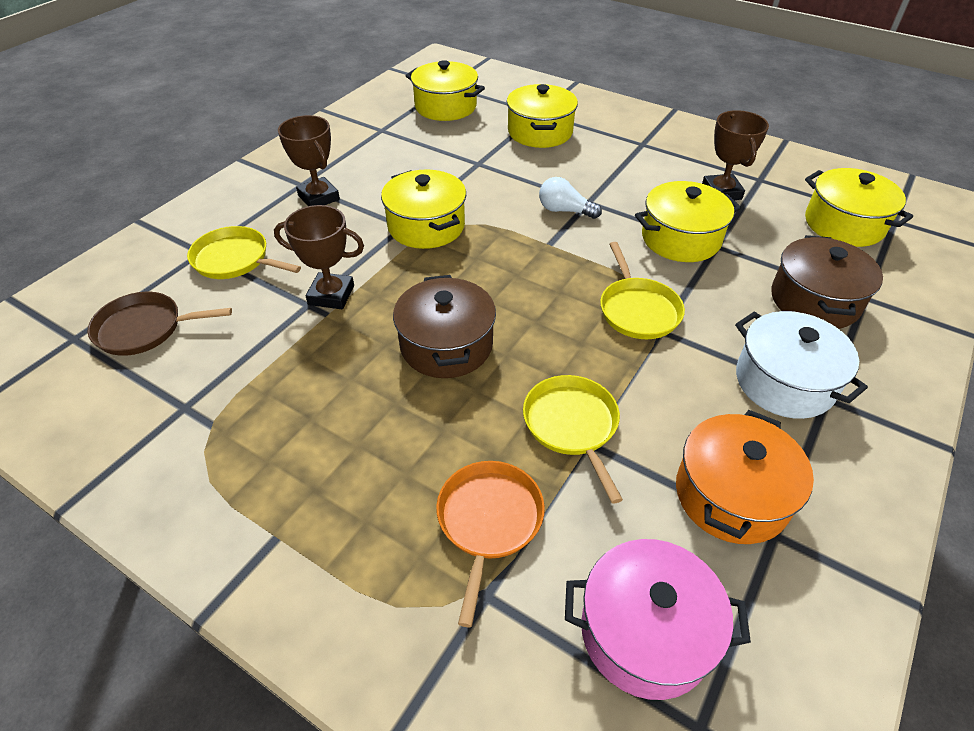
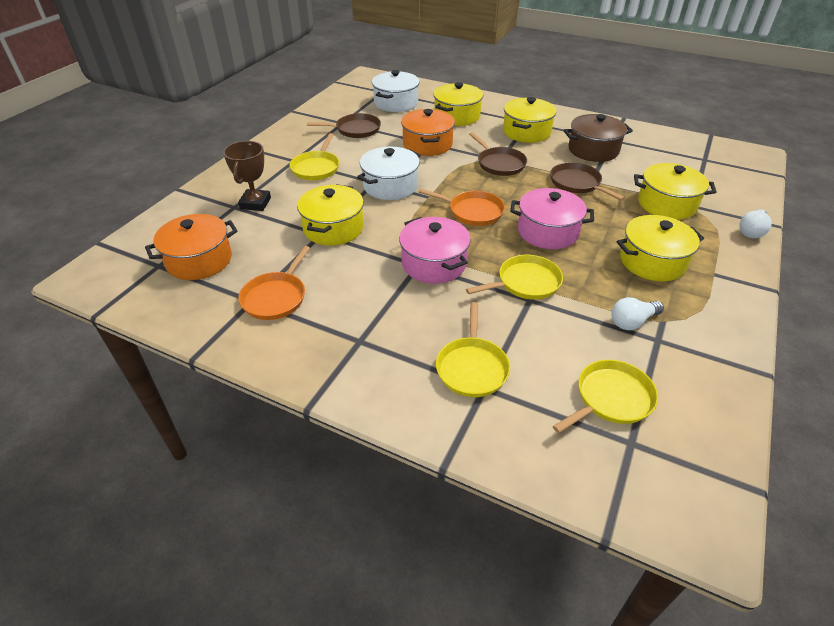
brown pan: 1 -> 3
brown pot: 2 -> 1
brown trophy: 3 -> 1
orange pan: 1 -> 2
orange pot: 1 -> 2
pink pot: 1 -> 2
white light bulb: 1 -> 2
white pot: 1 -> 2
yellow pan: 3 -> 4

